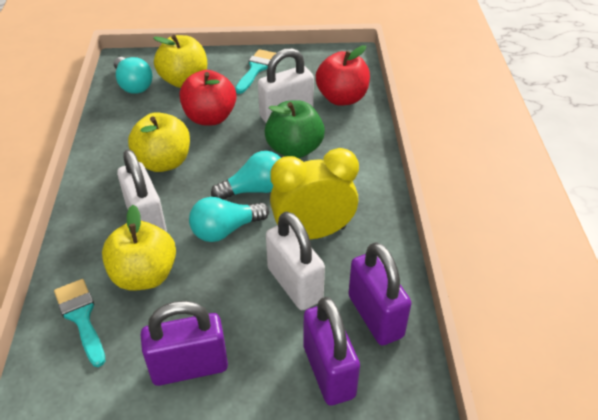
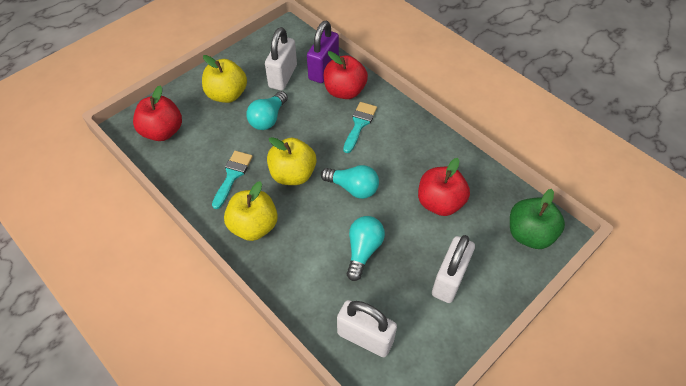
purple padlock: 3 -> 1
red apple: 2 -> 3
yellow clock: 1 -> 0

